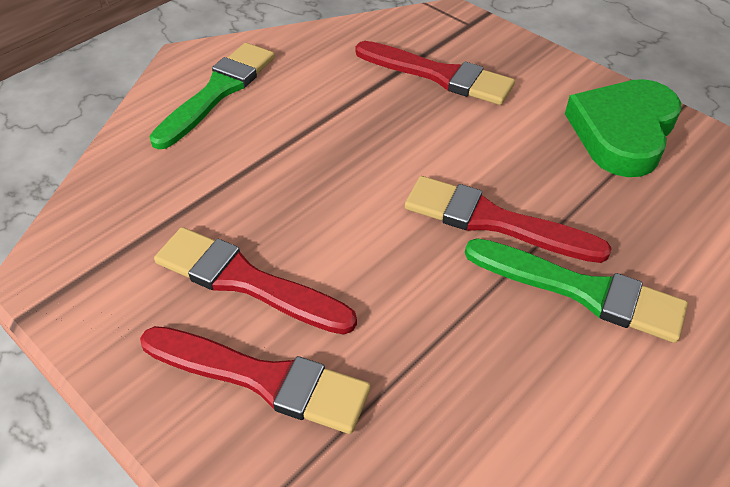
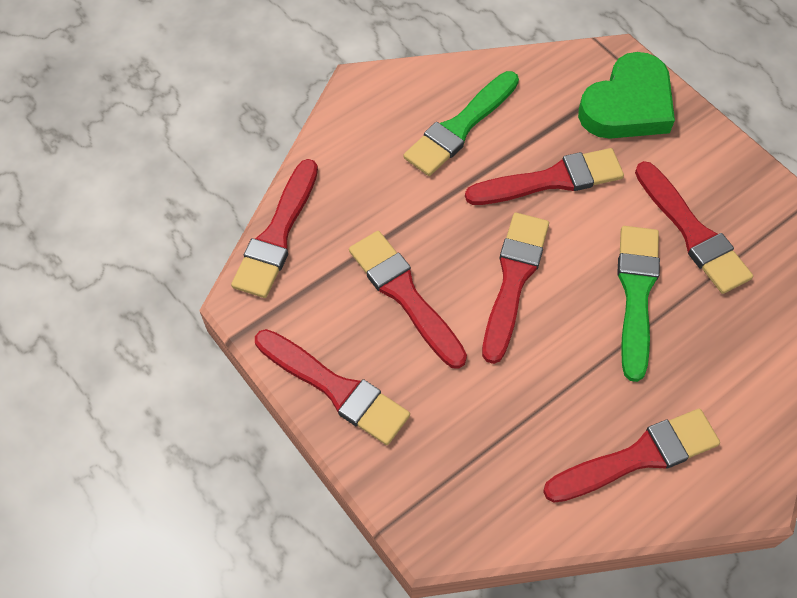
red brush: 4 -> 7

